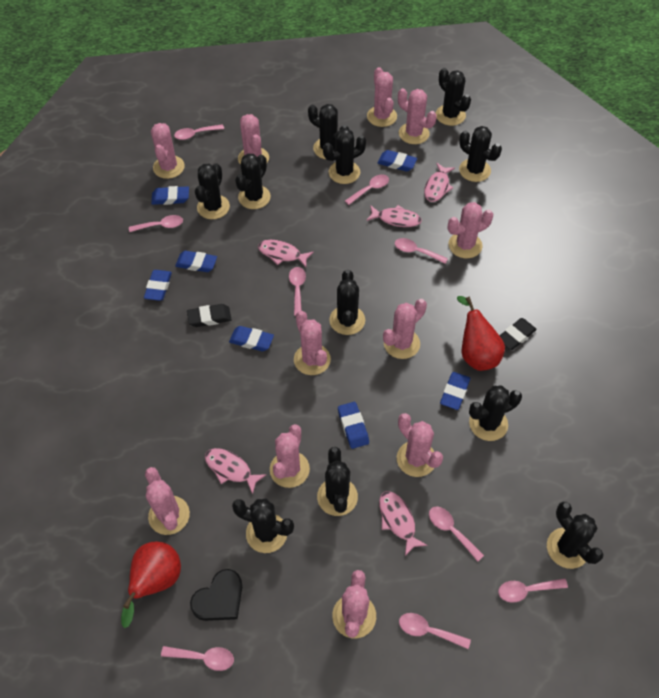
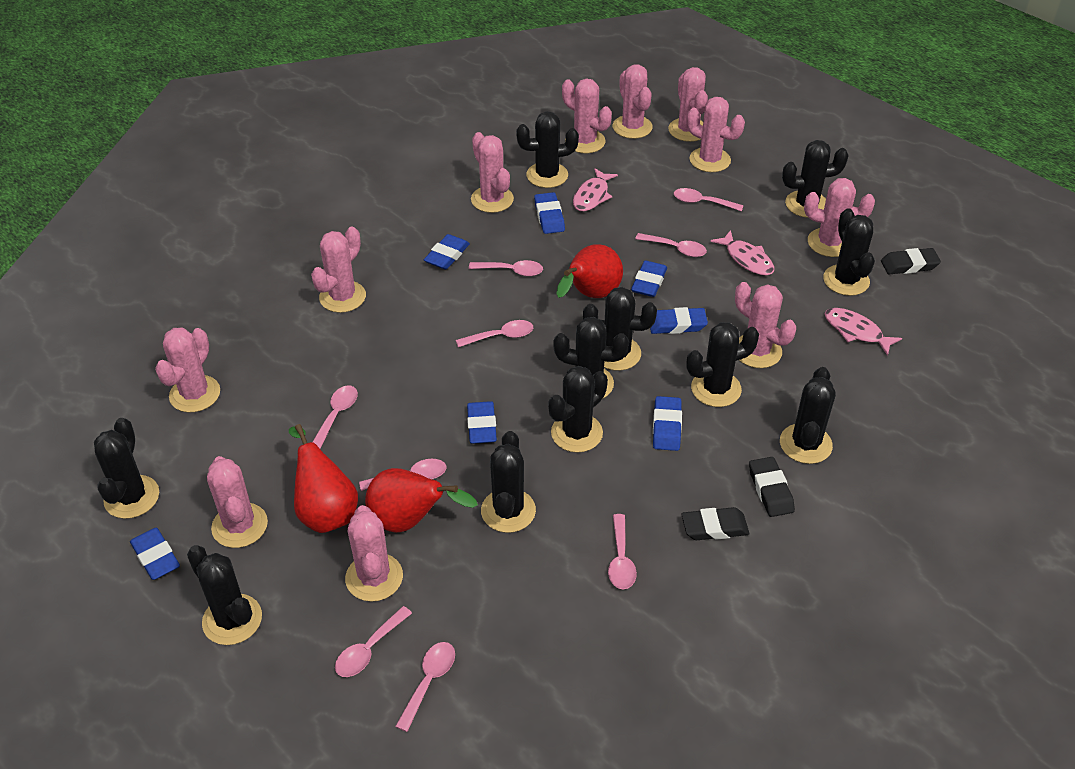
black eraser: 2 -> 3
black heart: 1 -> 0
pink fish: 5 -> 3
red pear: 2 -> 3

